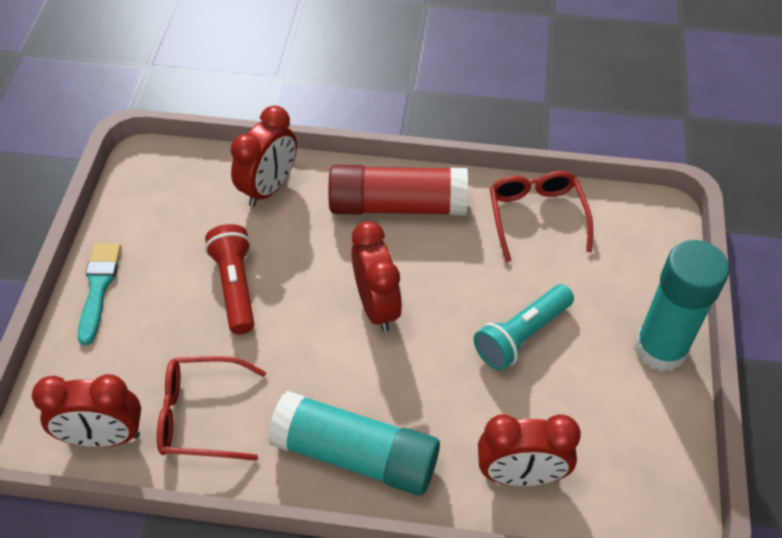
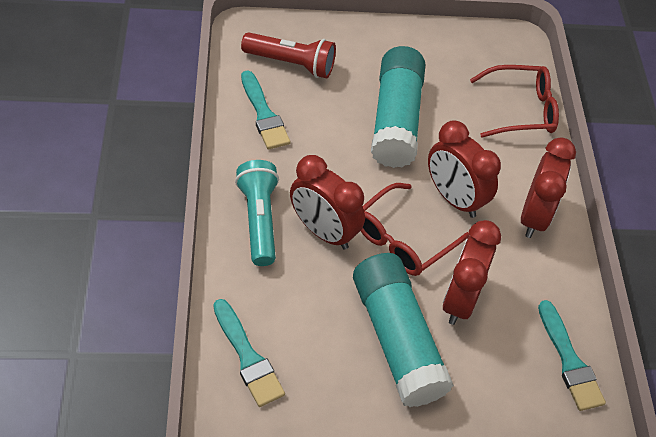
red glue stick: 1 -> 0
turquoise brush: 1 -> 3

